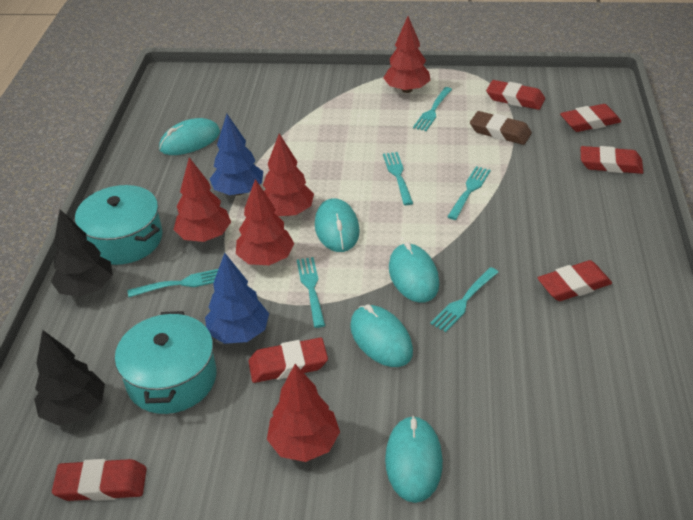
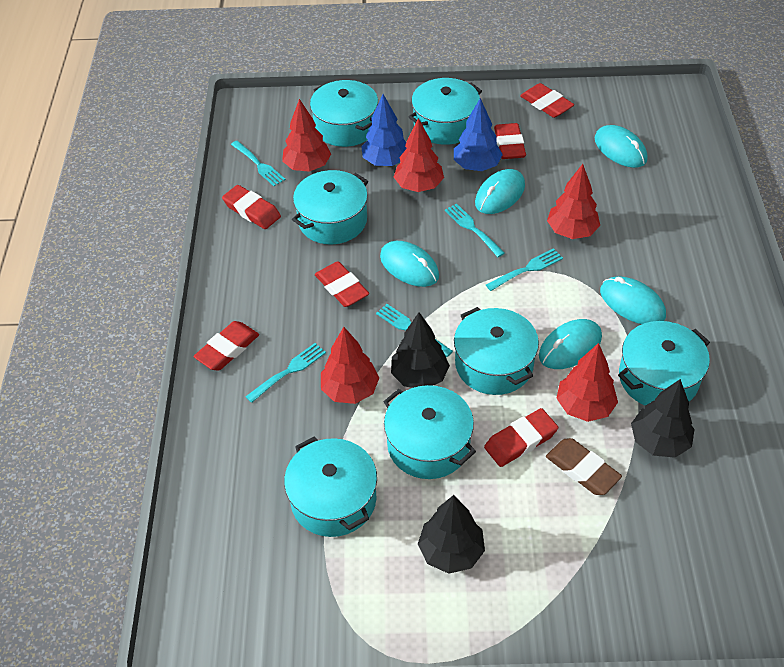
black tree: 2 -> 3
turquoise fork: 6 -> 5
turquoise pot: 2 -> 7

